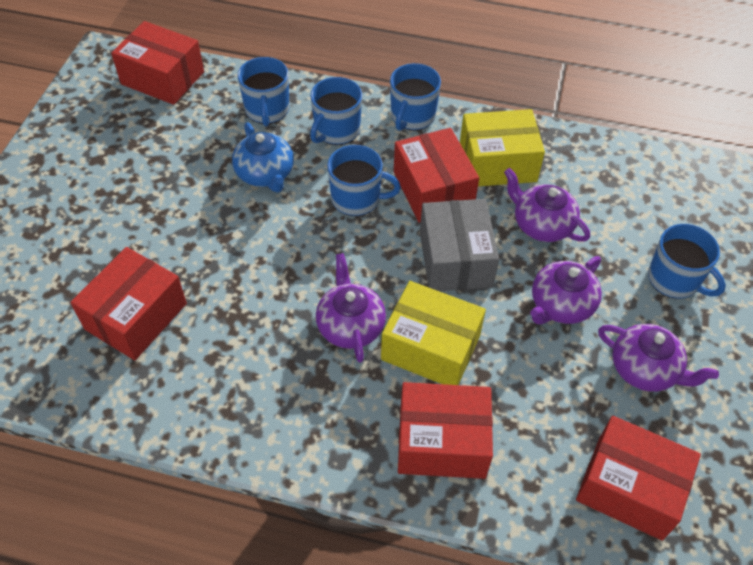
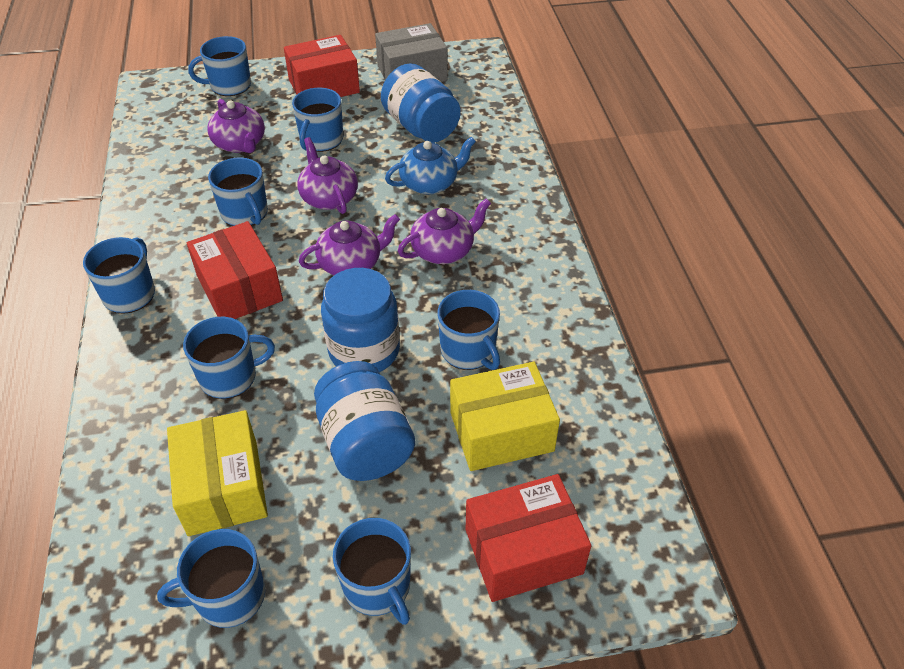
blue jar: 0 -> 3
blue mug: 5 -> 8
red box: 5 -> 3

